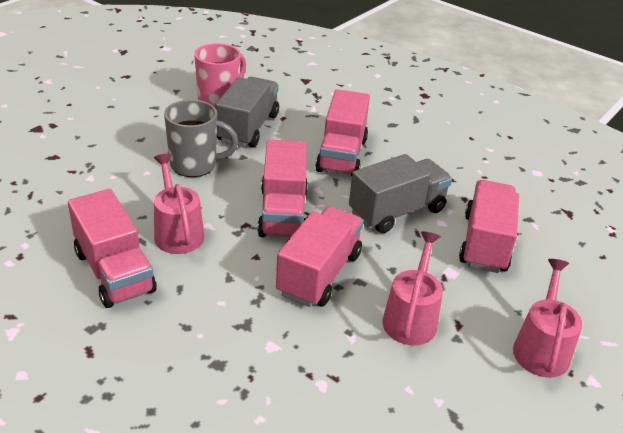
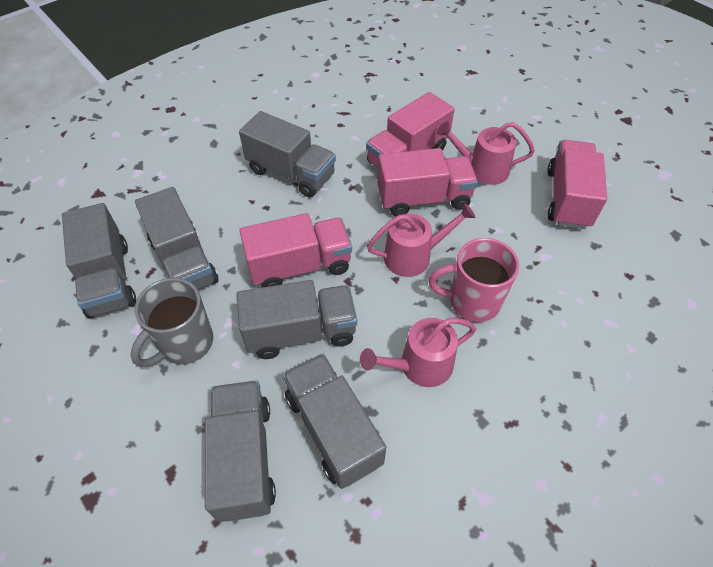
grey truck: 2 -> 6
pink truck: 5 -> 4

